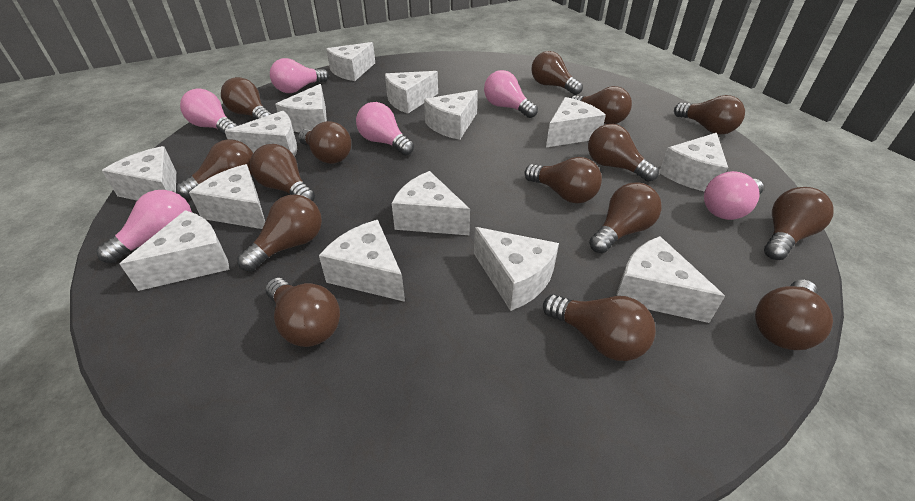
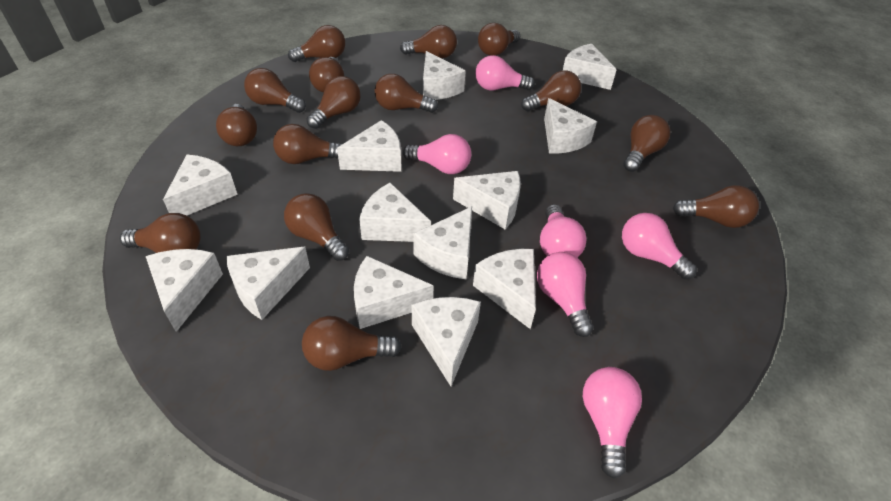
white cheese: 14 -> 13

